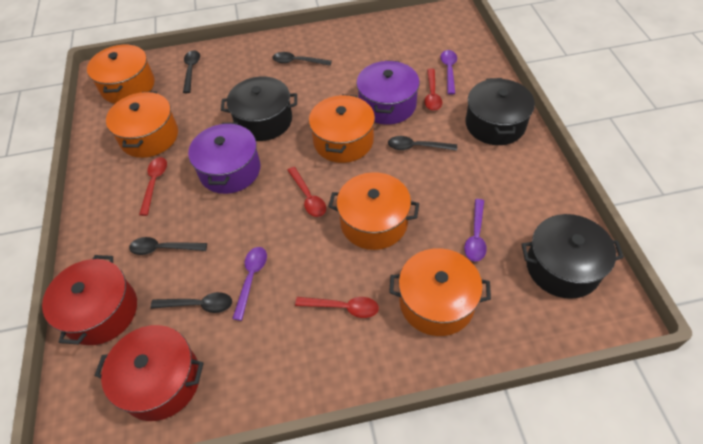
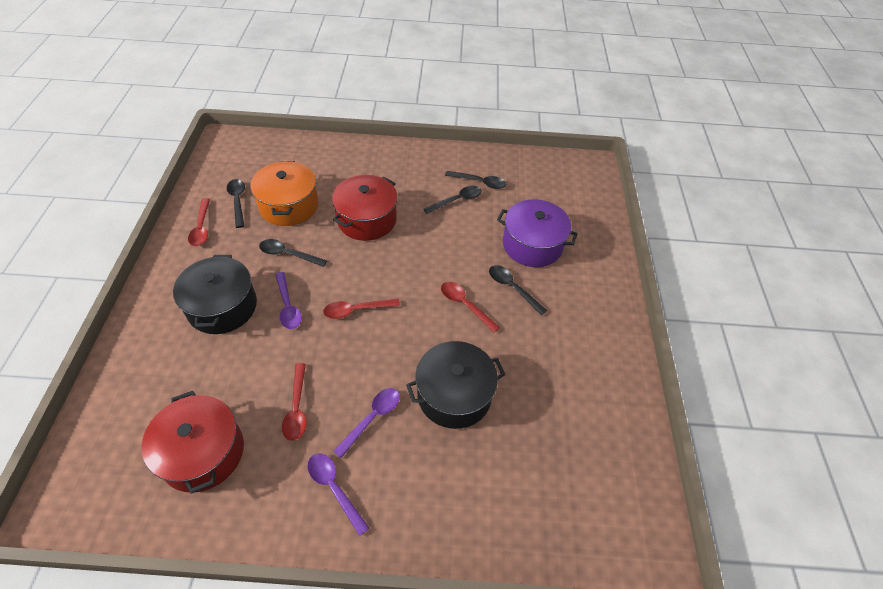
black pot: 3 -> 2
orange pot: 5 -> 1
purple pot: 2 -> 1

